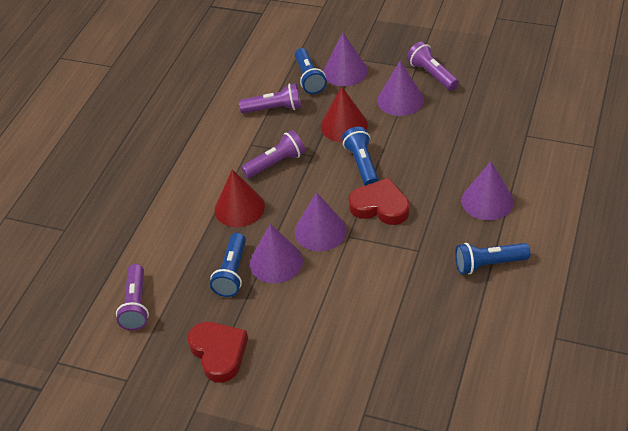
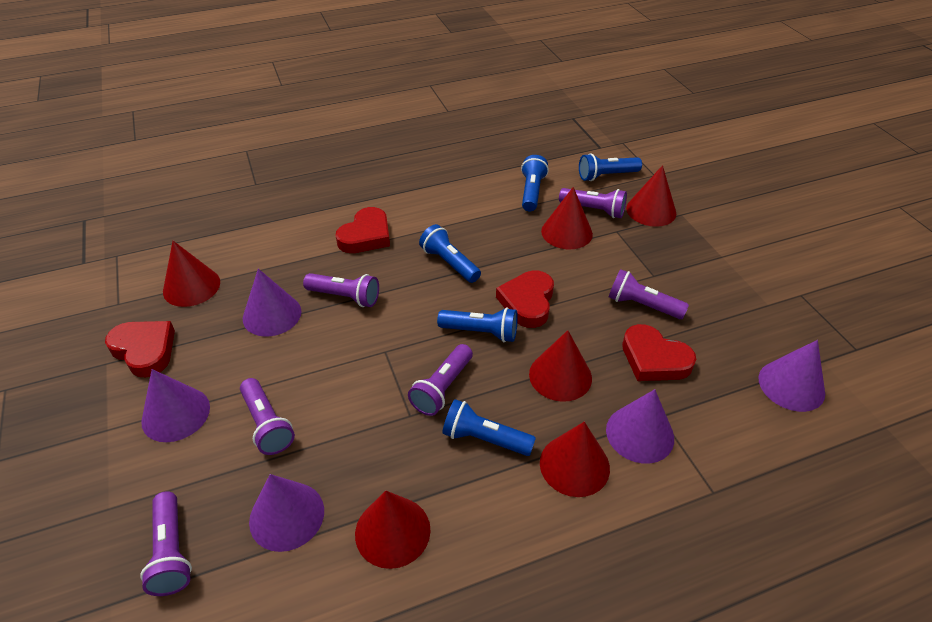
blue flashlight: 4 -> 5
purple flashlight: 4 -> 6
red cone: 2 -> 6
red heart: 2 -> 4

